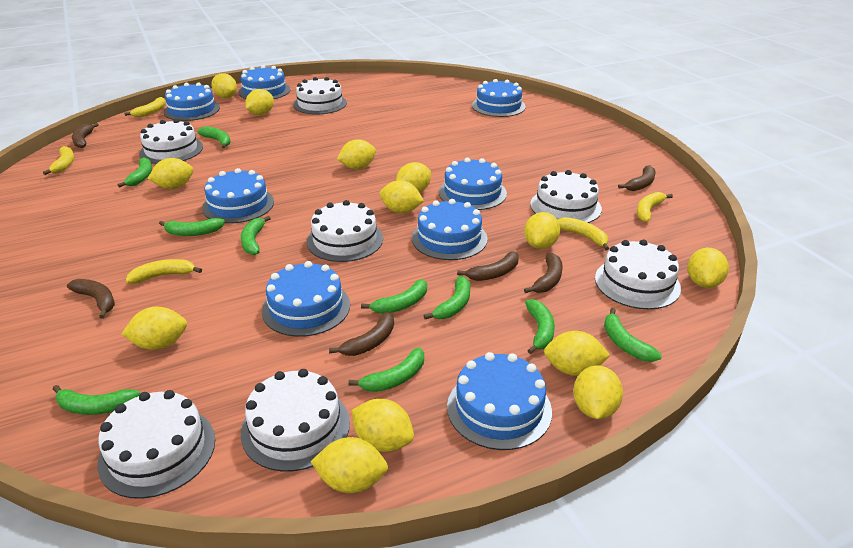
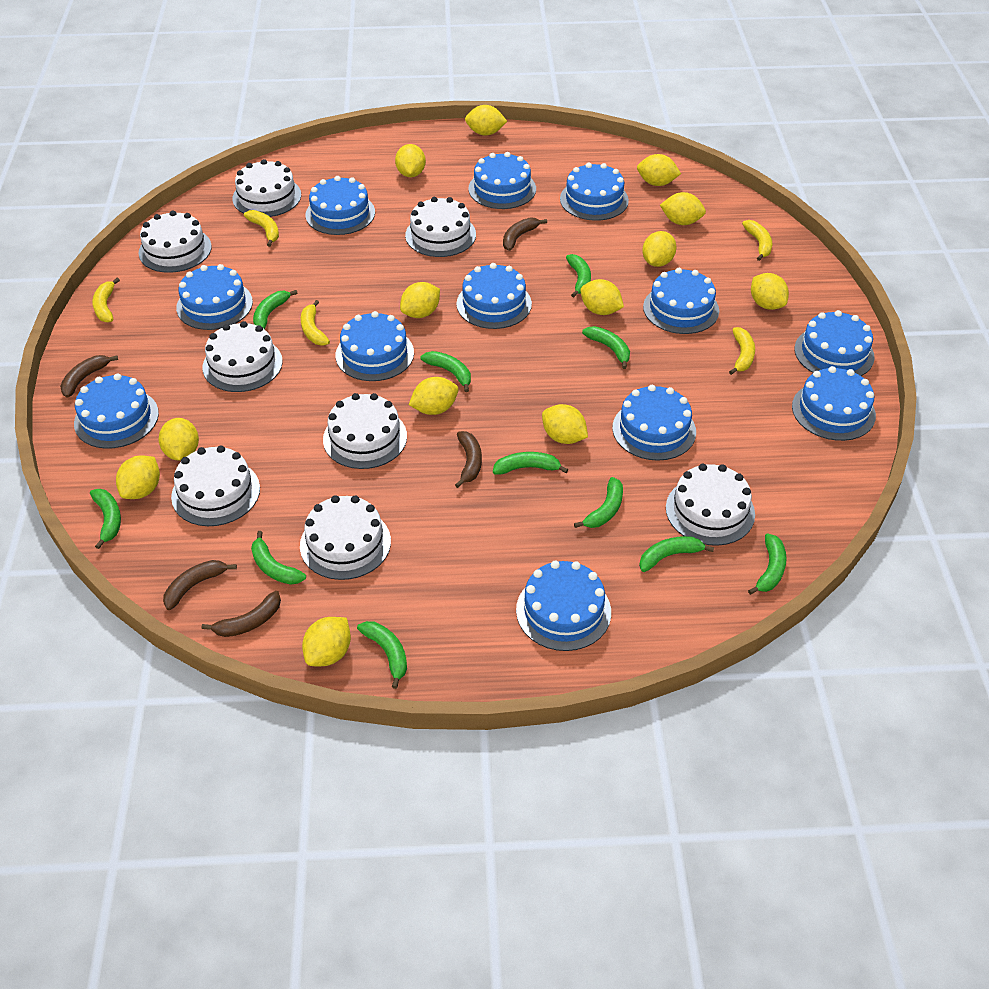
blue cake: 8 -> 12
brown banana: 6 -> 5
green banana: 10 -> 11
white cake: 7 -> 8

